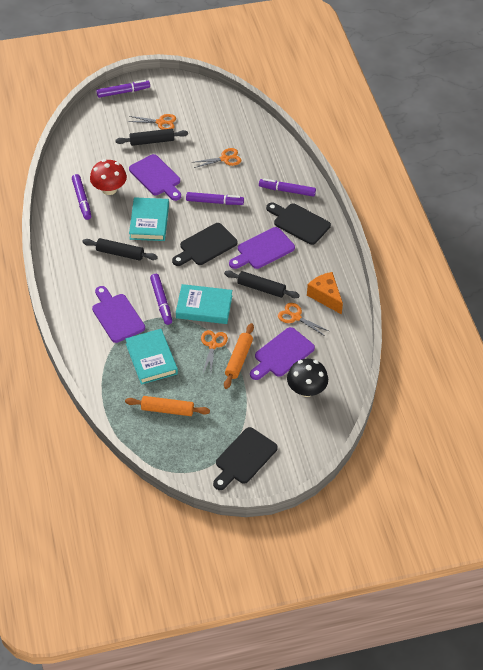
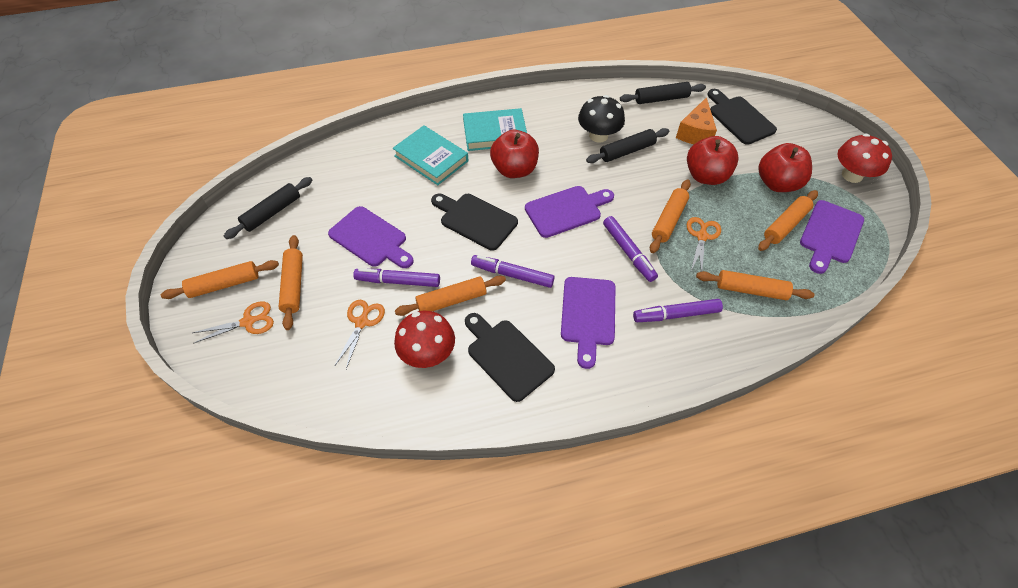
orange rolling pin: 2 -> 6
orange scissors: 4 -> 3
purple marker: 5 -> 4
red apple: 0 -> 3
red mushroom: 1 -> 2
turquoise book: 3 -> 2

